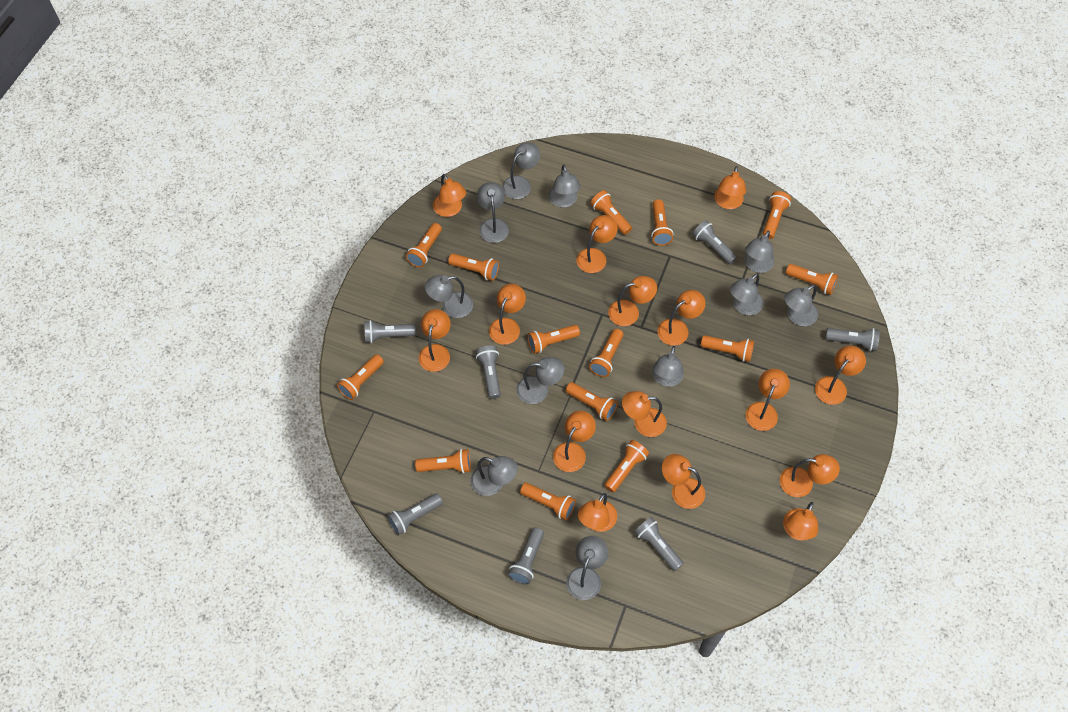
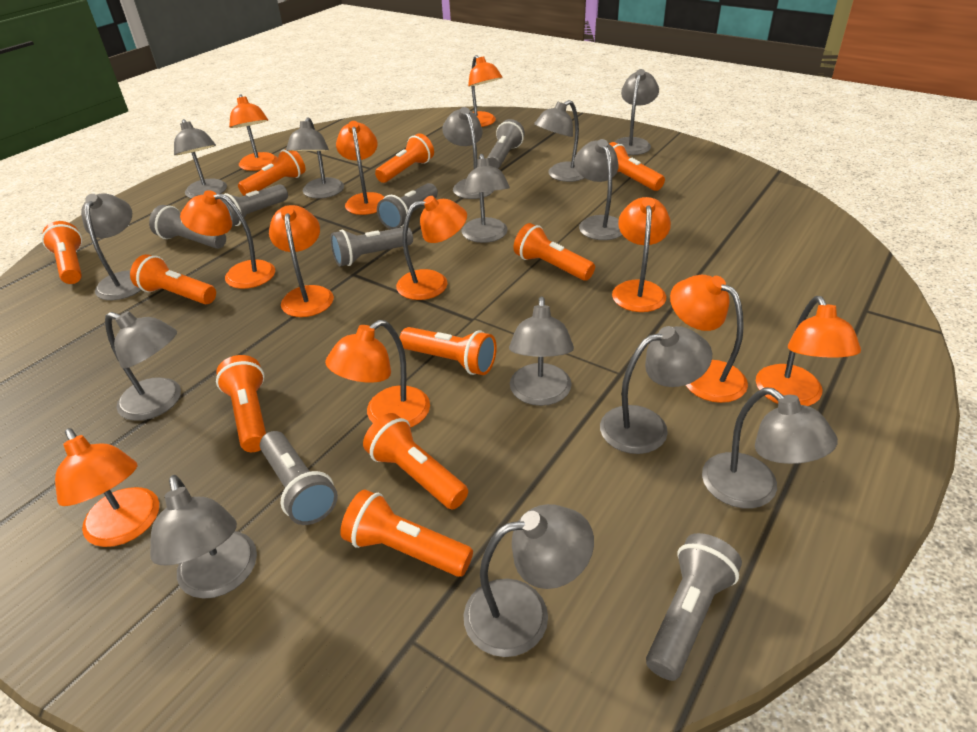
grey lamp: 11 -> 14
orange flashlight: 14 -> 10
orange lamp: 15 -> 11

